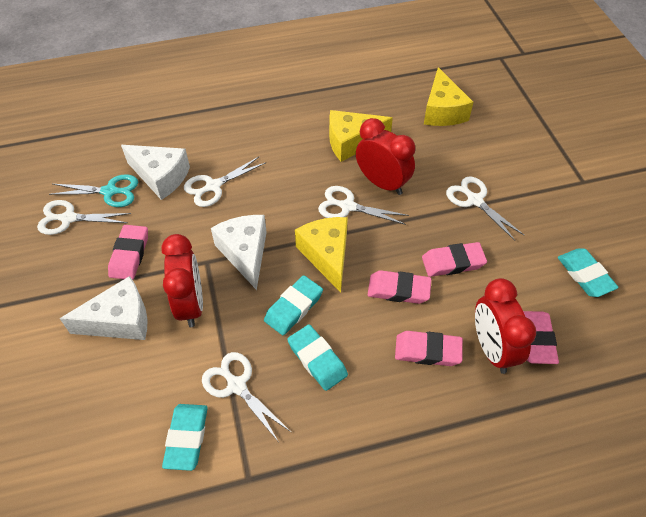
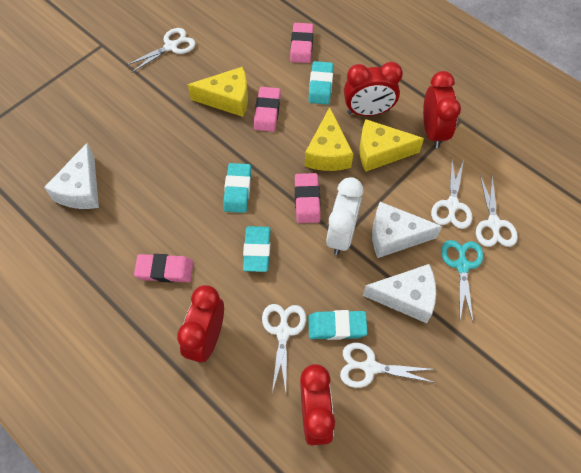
pink eraser: 5 -> 4
red clock: 3 -> 4
white clock: 0 -> 1

